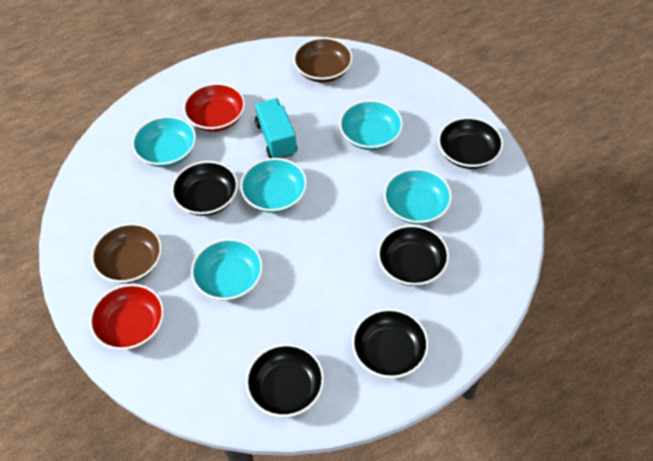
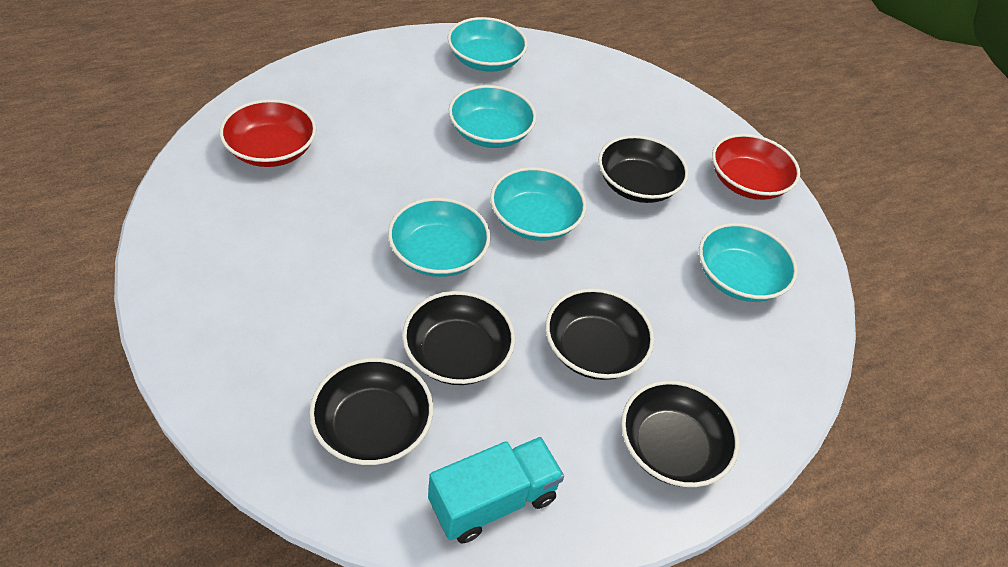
brown bowl: 2 -> 0

